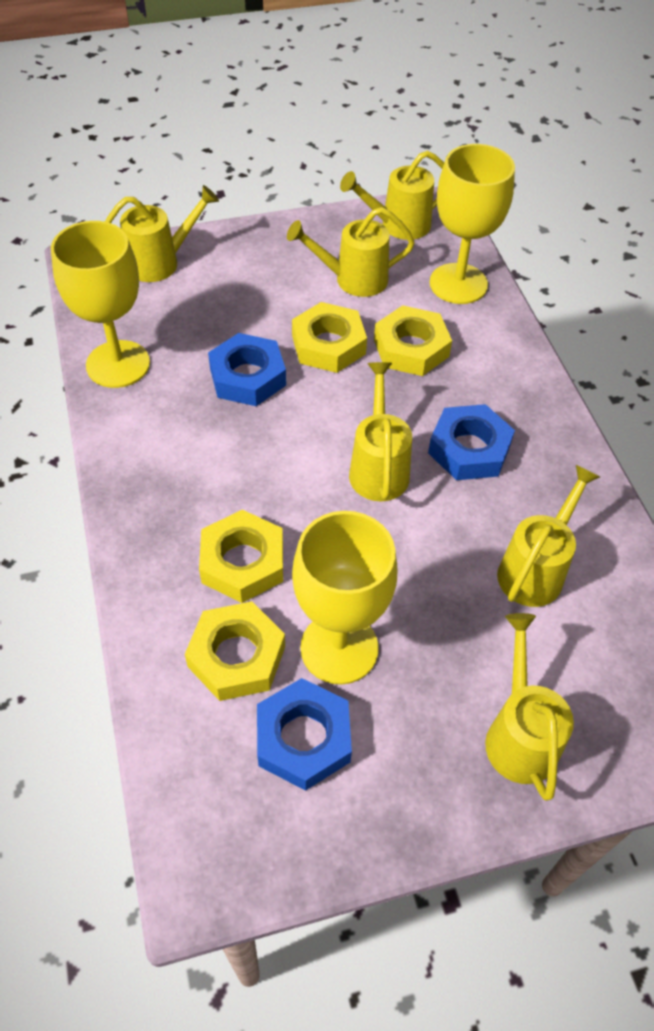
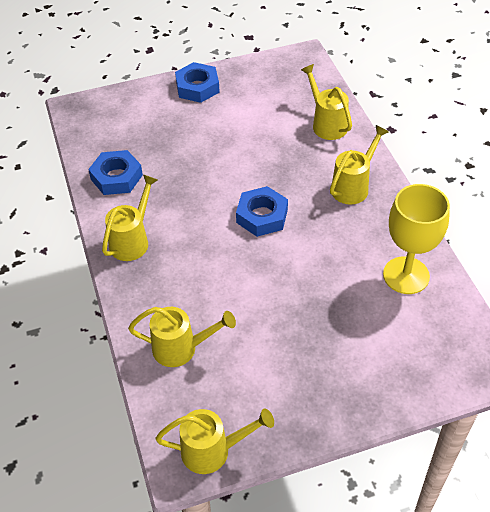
yellow goblet: 3 -> 1
yellow nut: 4 -> 0
yellow watering can: 6 -> 5

